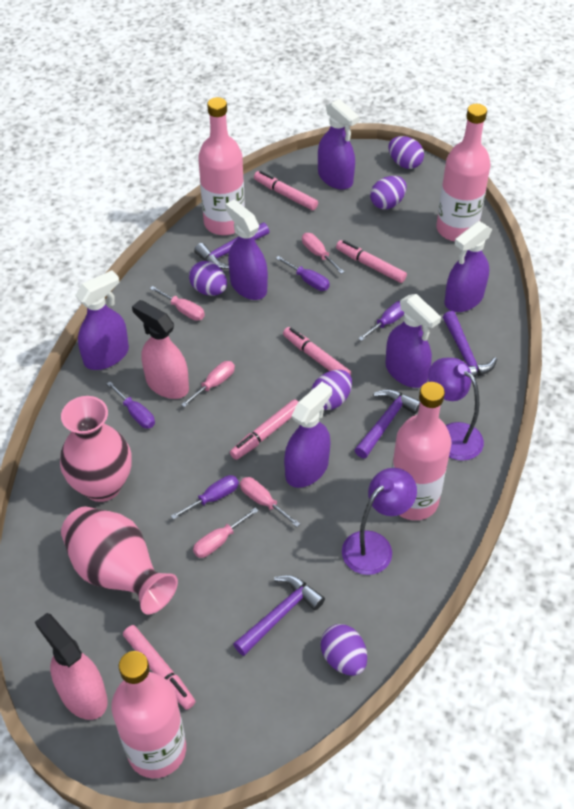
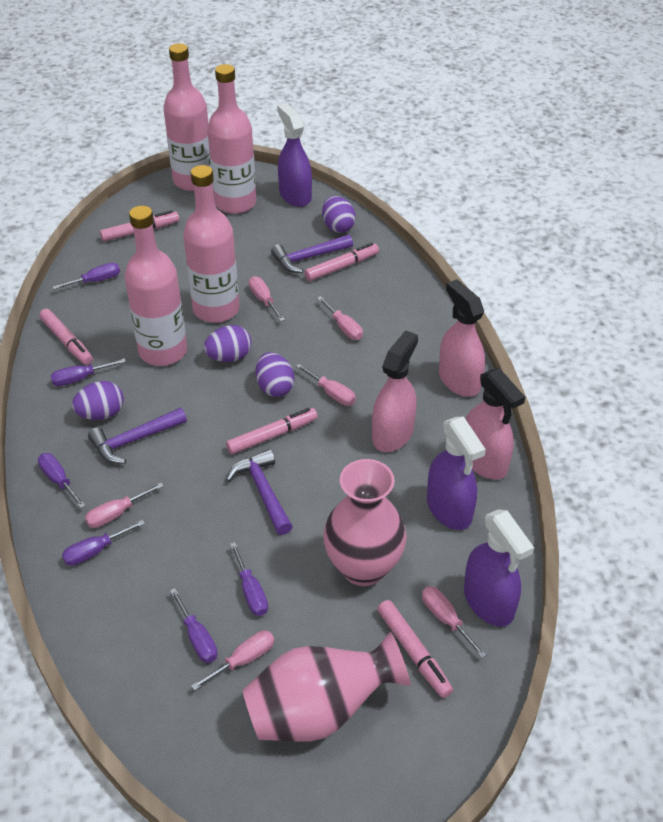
pink screwdriver: 5 -> 6
pink spray bottle: 2 -> 3
purple egg: 5 -> 4
purple hammer: 4 -> 3
purple lamp: 2 -> 0
purple screwdriver: 4 -> 6
purple spray bottle: 6 -> 3

